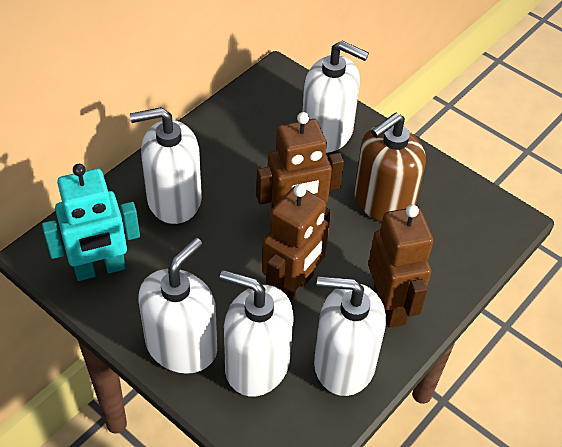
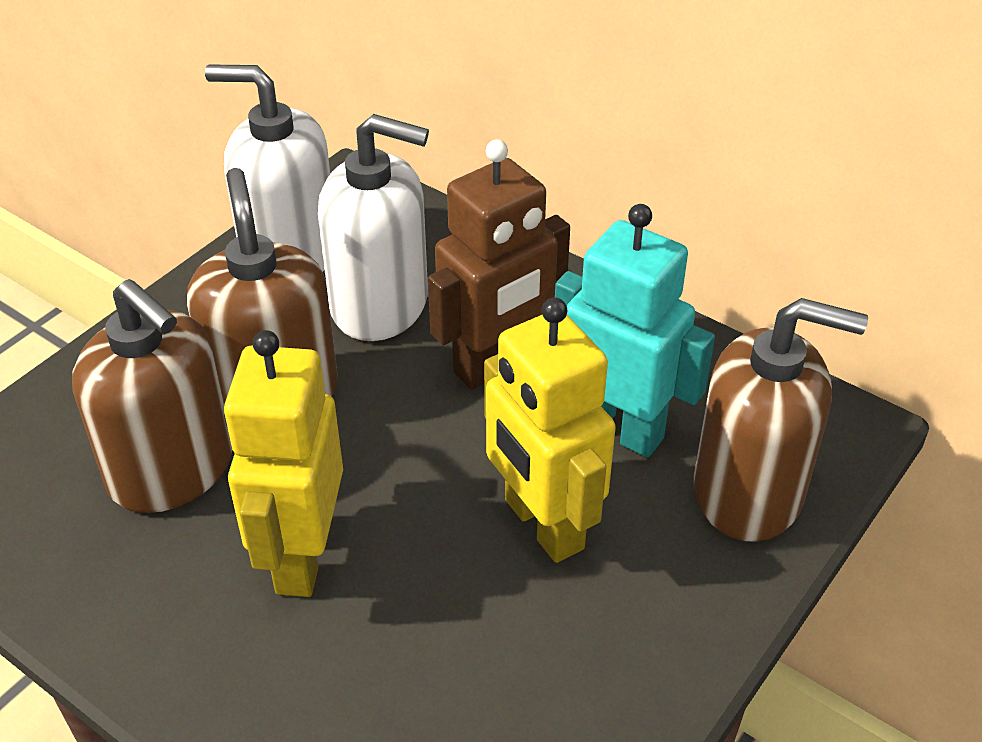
brown robot: 3 -> 1
brown soap dispenser: 1 -> 3
white soap dispenser: 5 -> 2
yellow robot: 0 -> 2

